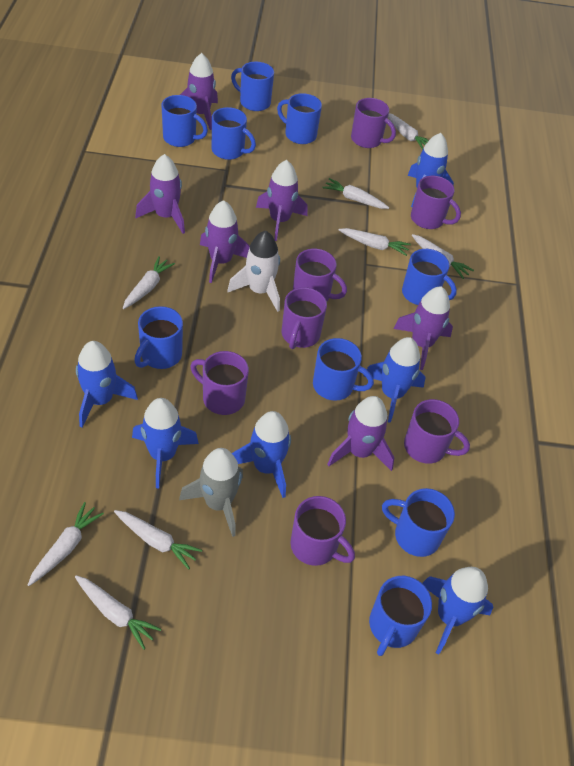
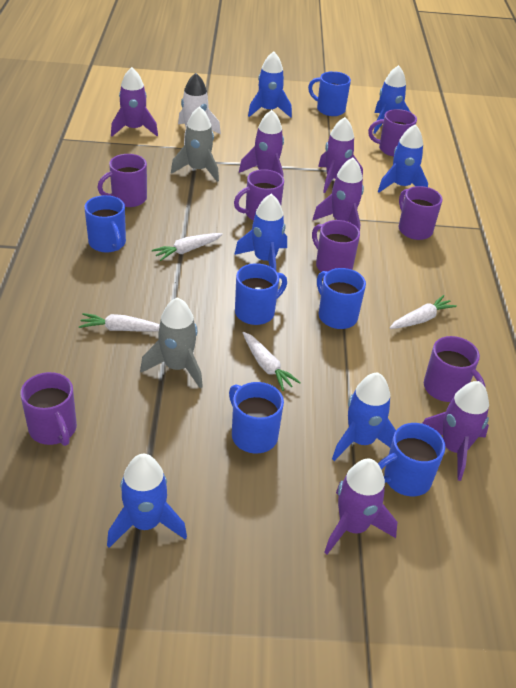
blue mug: 9 -> 6
grey rocket: 1 -> 2
white carrot: 8 -> 4

